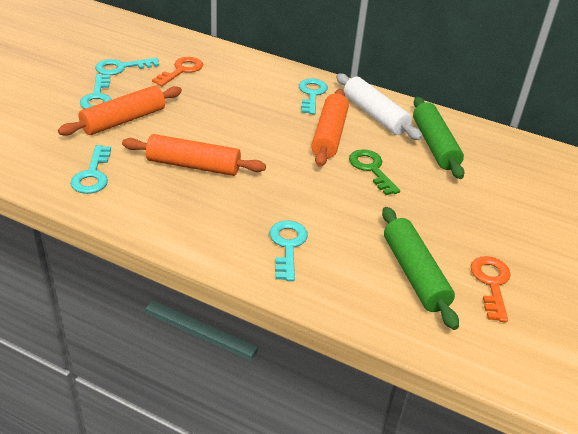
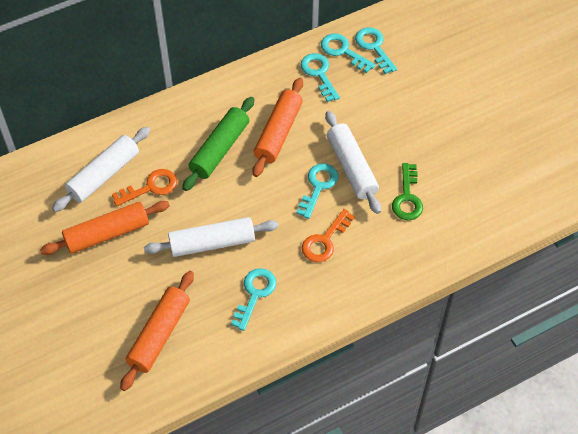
green rolling pin: 2 -> 1
white rolling pin: 1 -> 3

